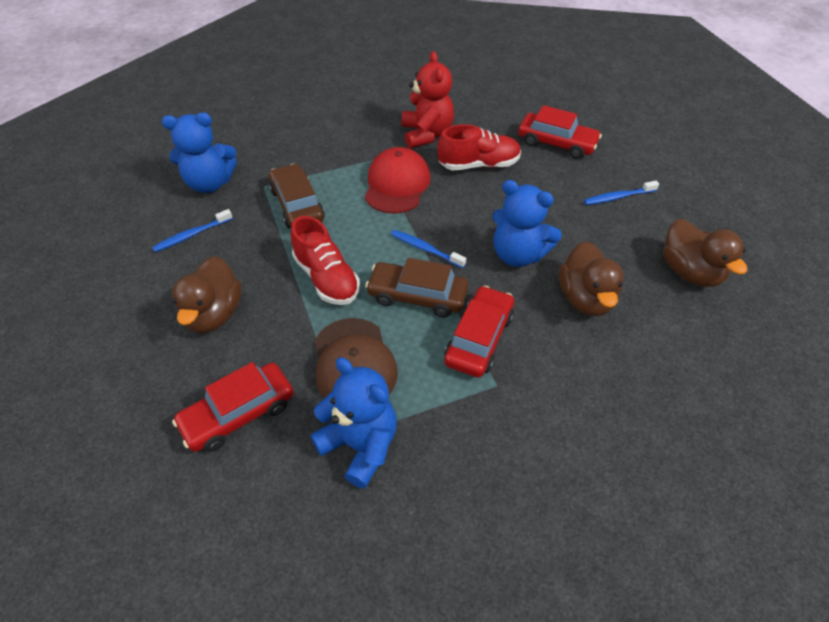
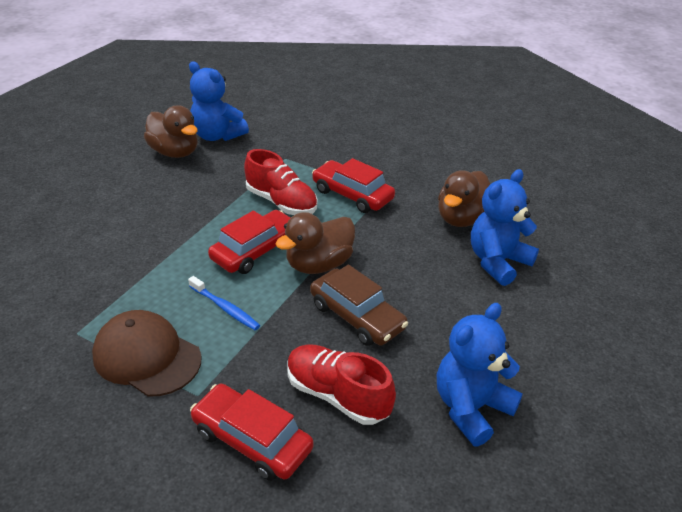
blue toothbrush: 3 -> 1
brown car: 2 -> 1
red cap: 1 -> 0
red teddy bear: 1 -> 0

